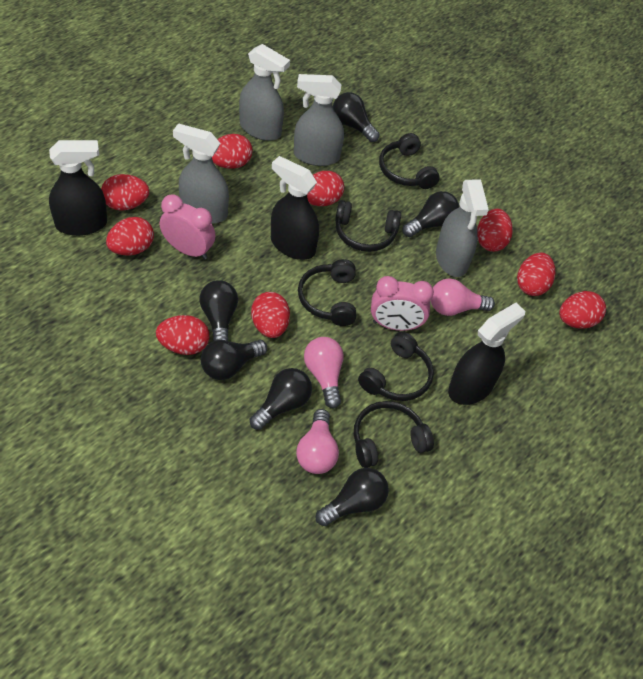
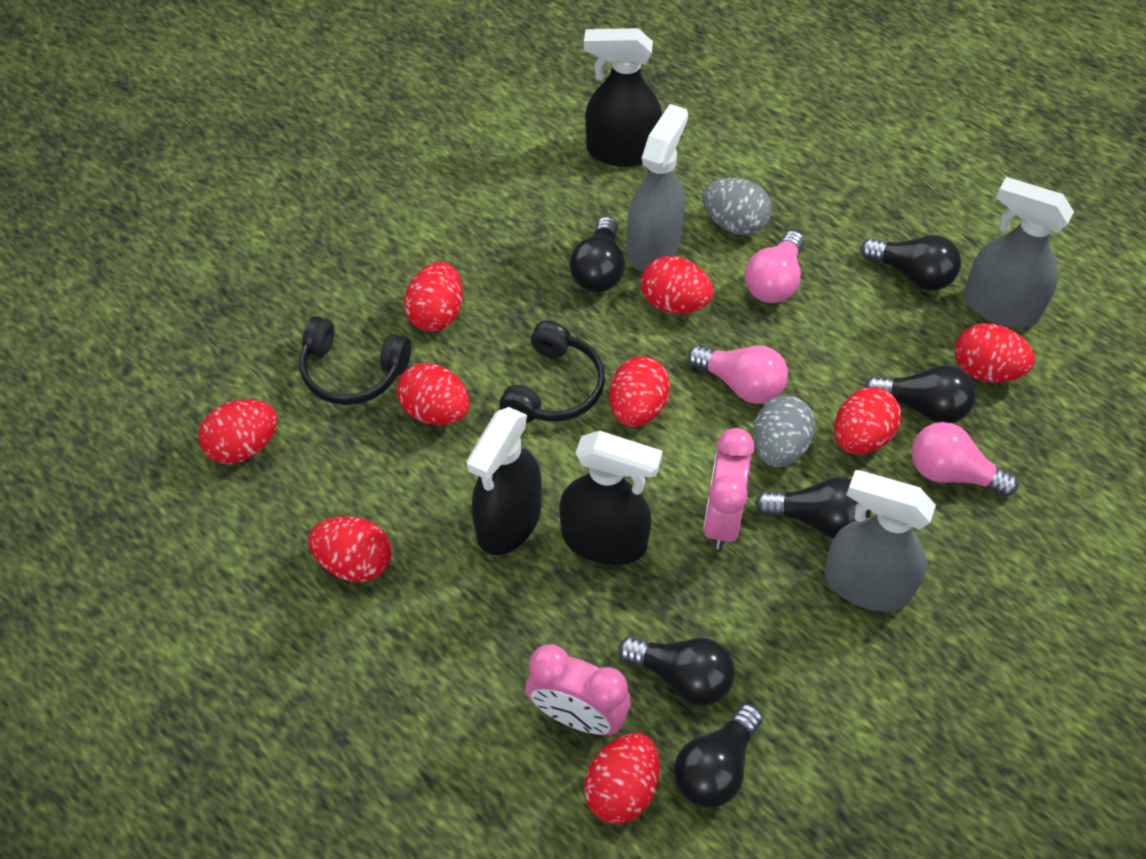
black headphones: 5 -> 2
grey egg: 0 -> 2
grey spray bottle: 4 -> 3

